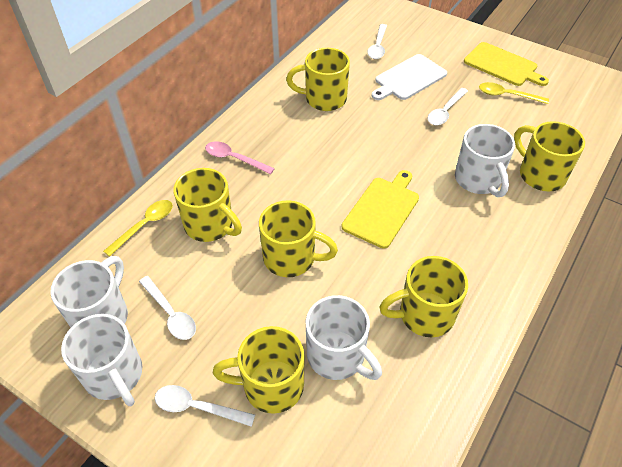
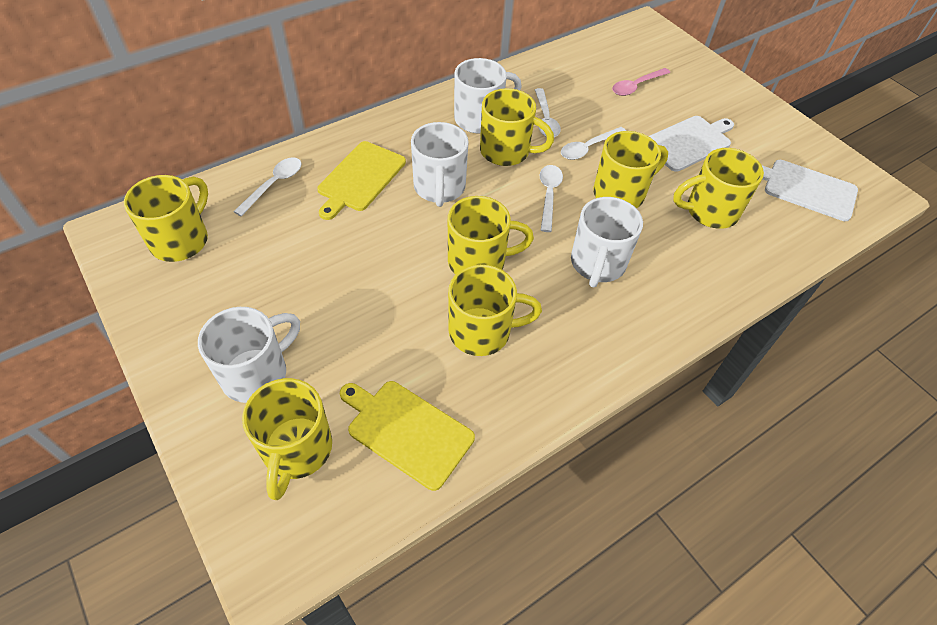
white cutting board: 1 -> 2
yellow mug: 6 -> 7
yellow spoon: 2 -> 0

